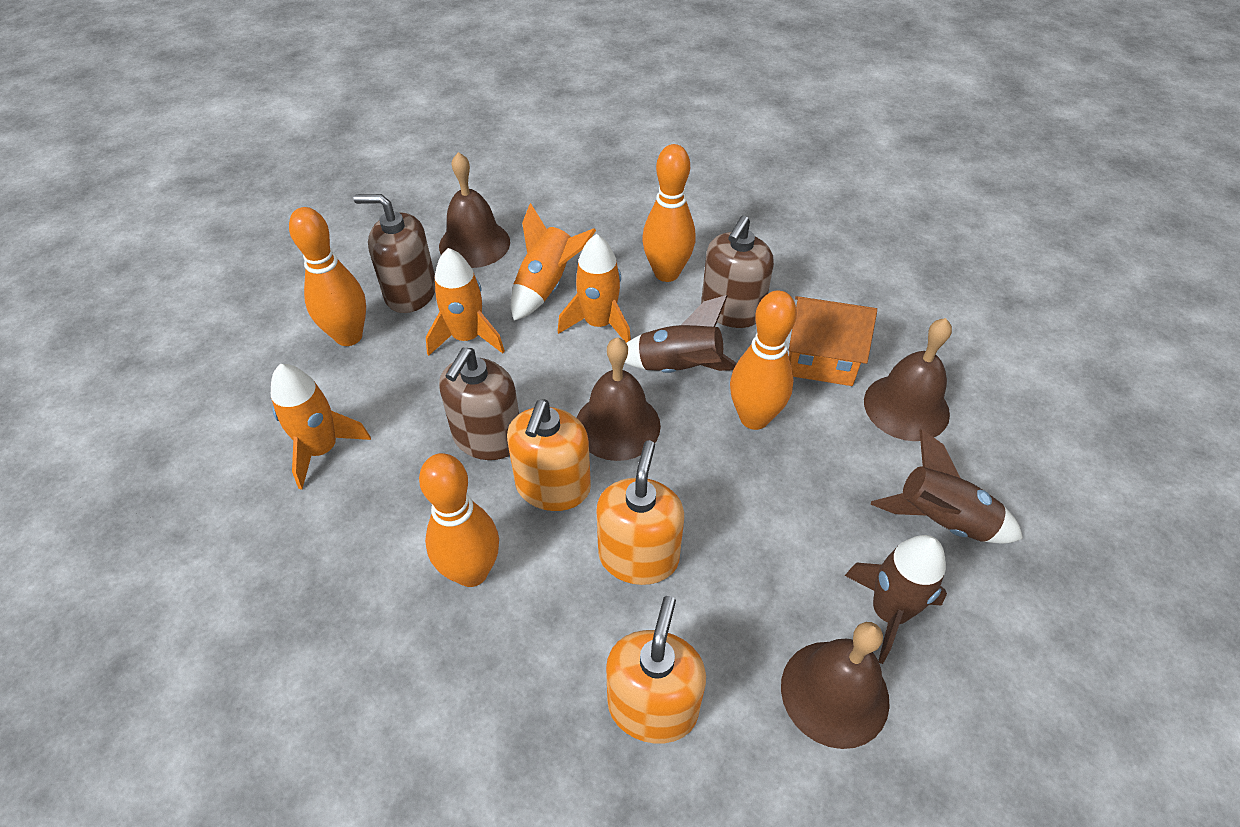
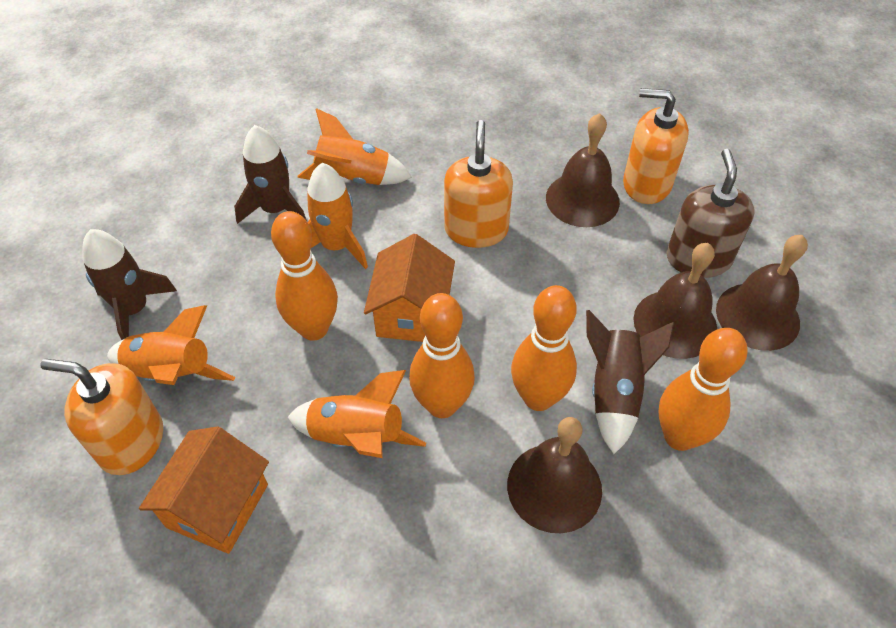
brown soap dispenser: 3 -> 1
orange house: 1 -> 2

